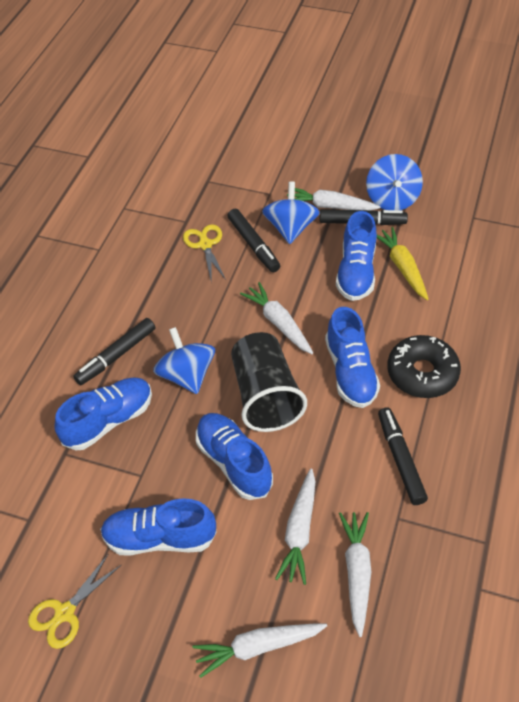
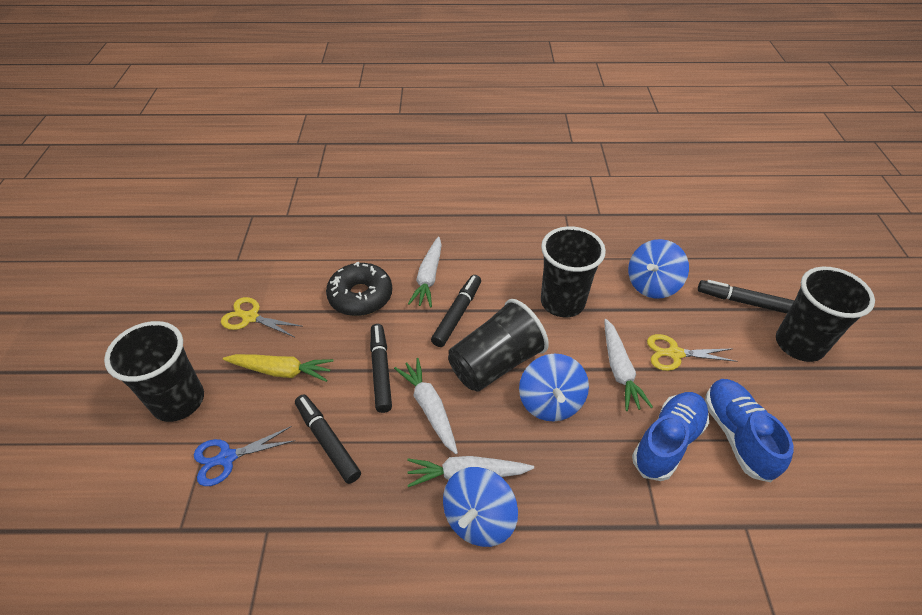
black cup: 1 -> 4
blue scissors: 0 -> 1
blue shoe: 5 -> 2
white carrot: 5 -> 4

